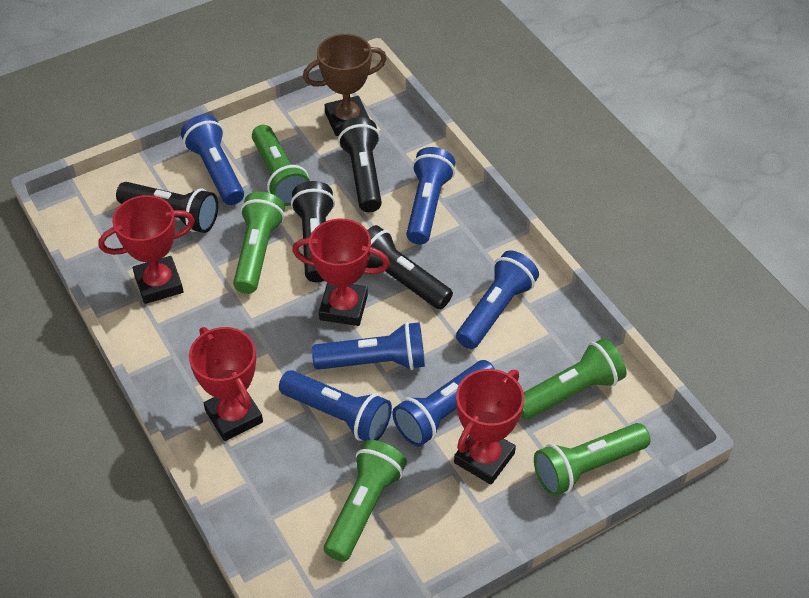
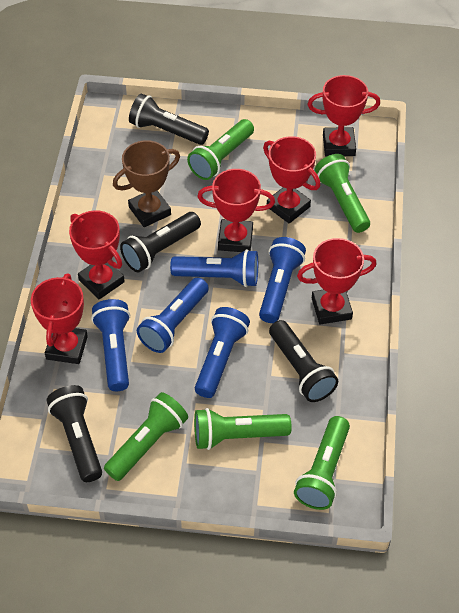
blue flashlight: 6 -> 5
red trophy: 4 -> 6

